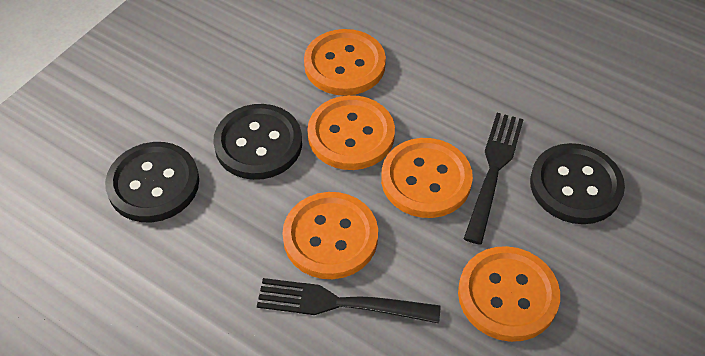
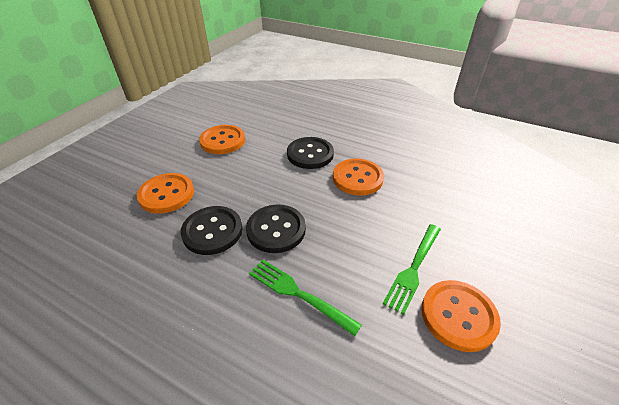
black fork: 2 -> 0
green fork: 0 -> 2
orange button: 5 -> 4

